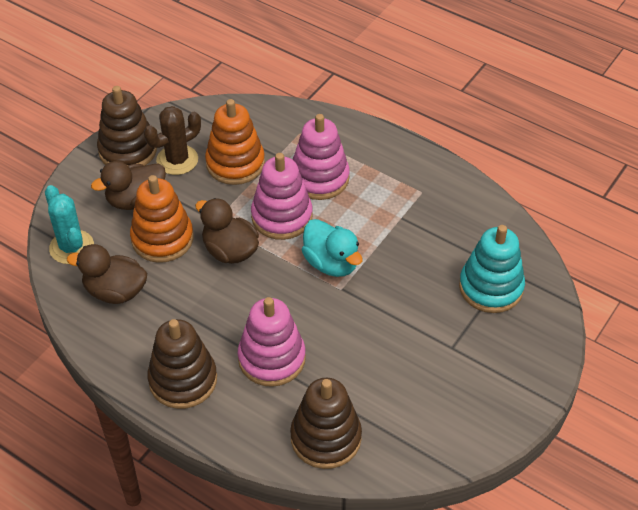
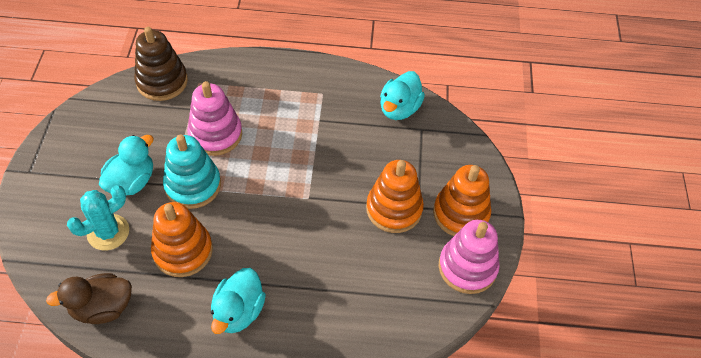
brown cactus: 1 -> 0
brown duck: 3 -> 1
brown stacking toy: 3 -> 1
orange stacking toy: 2 -> 3
pink stacking toy: 3 -> 2
turquoise duck: 1 -> 3

